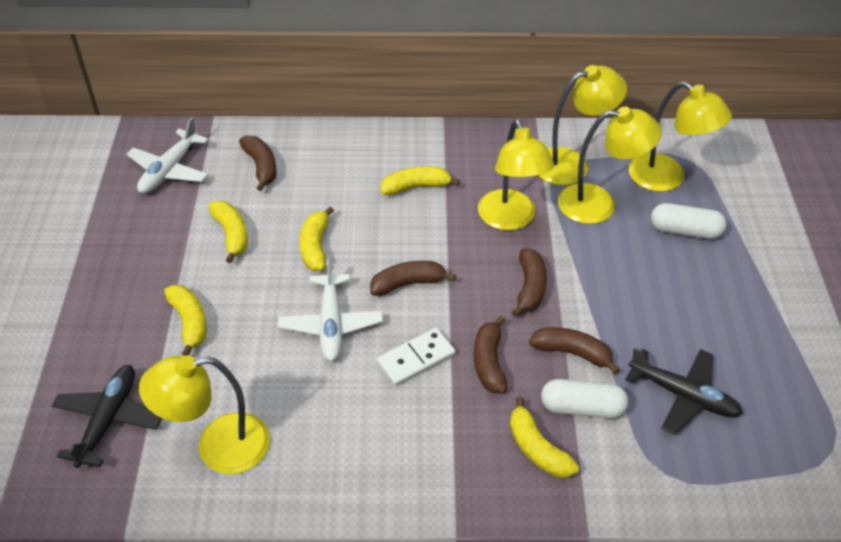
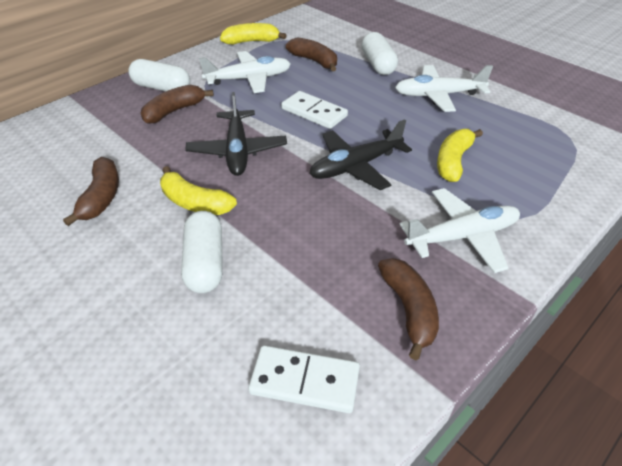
brown banana: 5 -> 4
white capsule: 2 -> 3
white domino: 1 -> 2
white plane: 2 -> 3
yellow banana: 5 -> 3
yellow lamp: 5 -> 0

